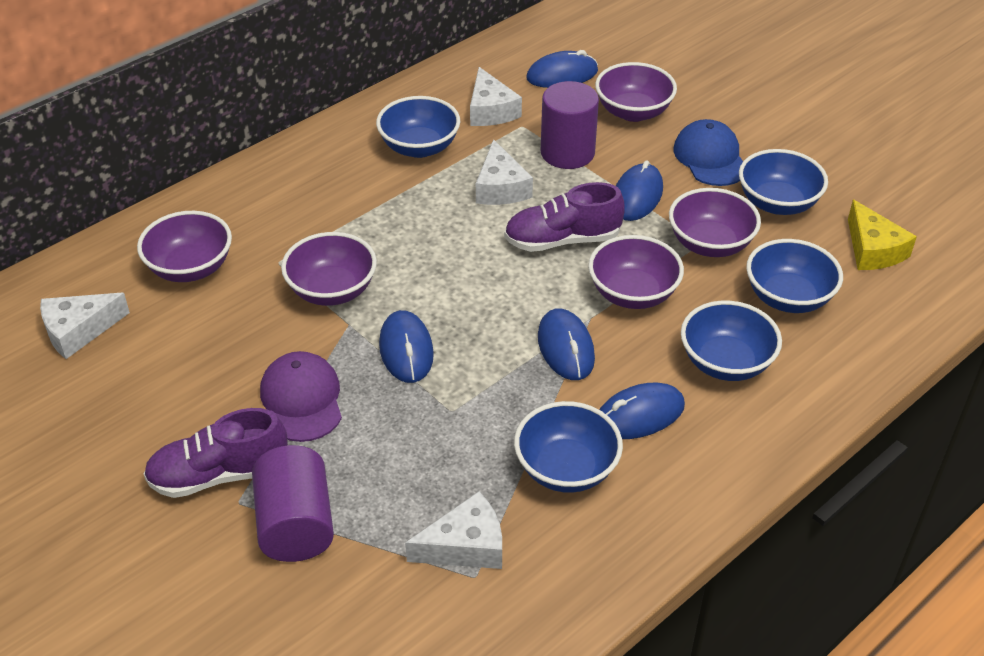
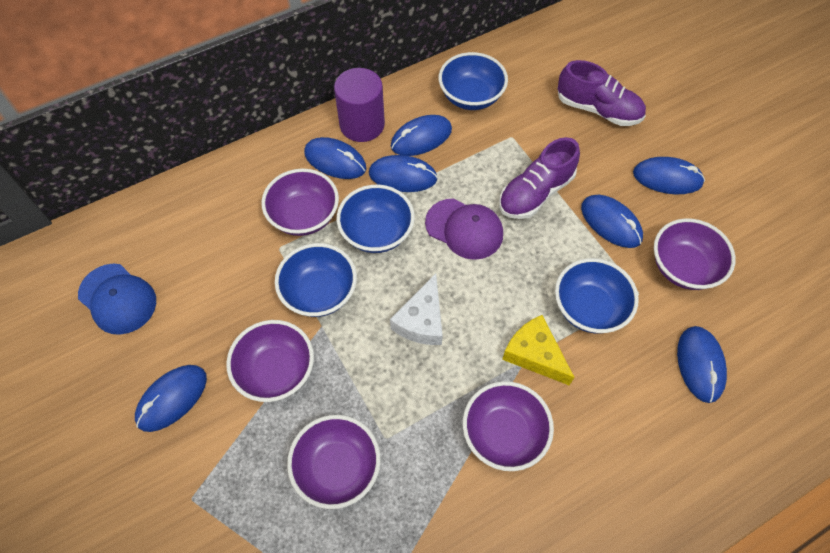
blue bowl: 5 -> 4
blue mouse: 5 -> 7
purple cylinder: 2 -> 1
white cheese: 4 -> 1

